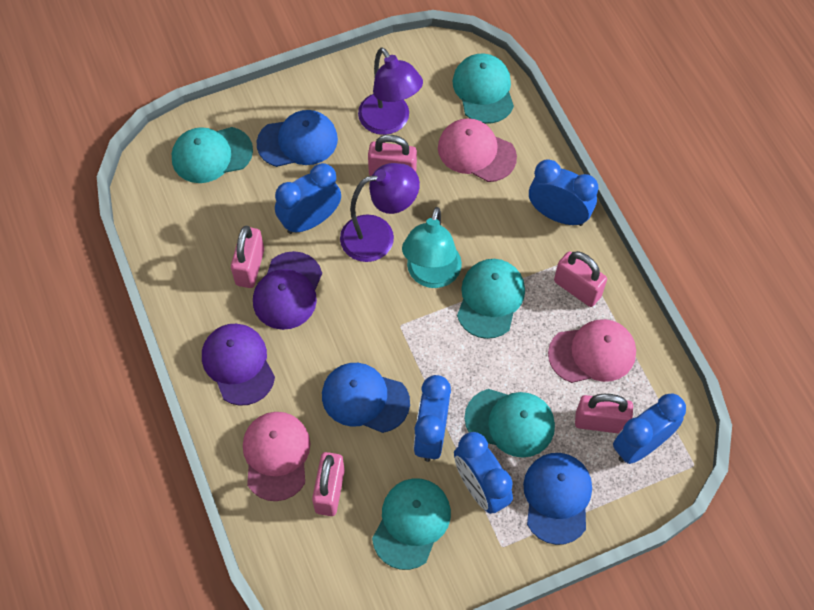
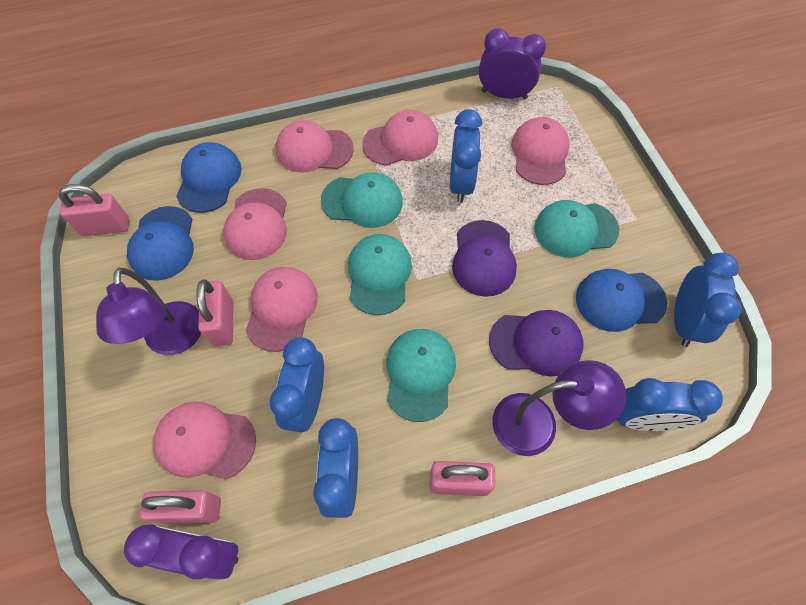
pink cap: 3 -> 6
pink padlock: 5 -> 4
purple clock: 0 -> 2
turquoise cap: 5 -> 4
turquoise lamp: 1 -> 0

